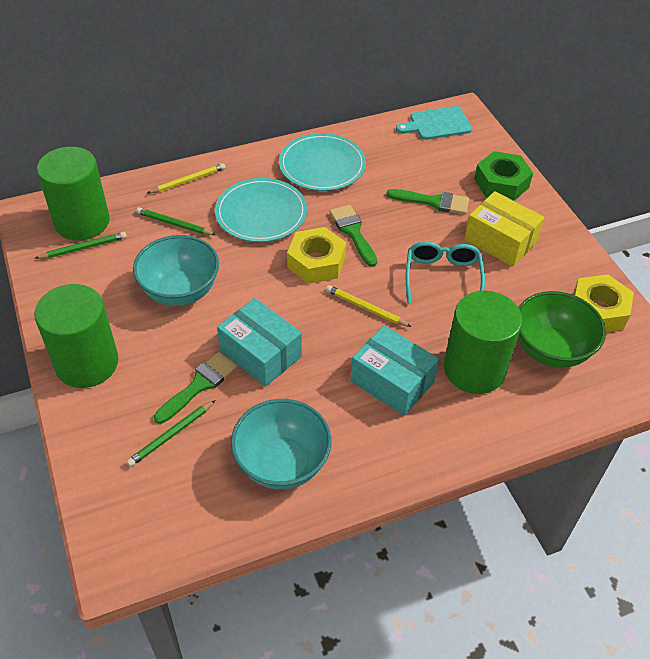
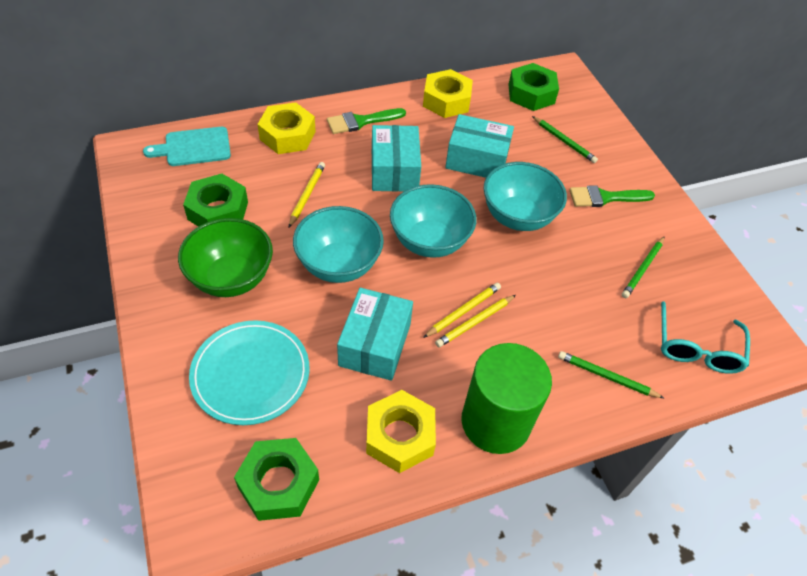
green brush: 3 -> 2
green cylinder: 3 -> 1
green nut: 1 -> 3
turquoise bowl: 2 -> 3
turquoise box: 2 -> 3
turquoise plate: 2 -> 1
yellow box: 1 -> 0
yellow nut: 2 -> 3
yellow pencil: 2 -> 3

